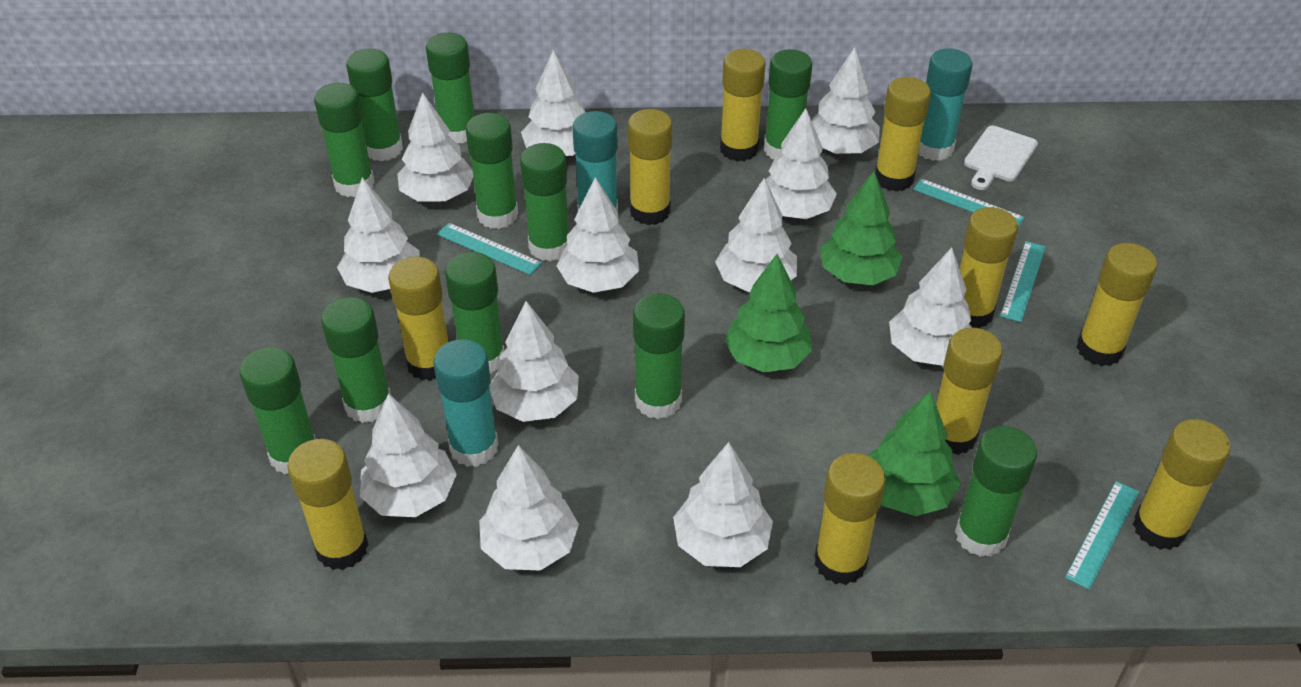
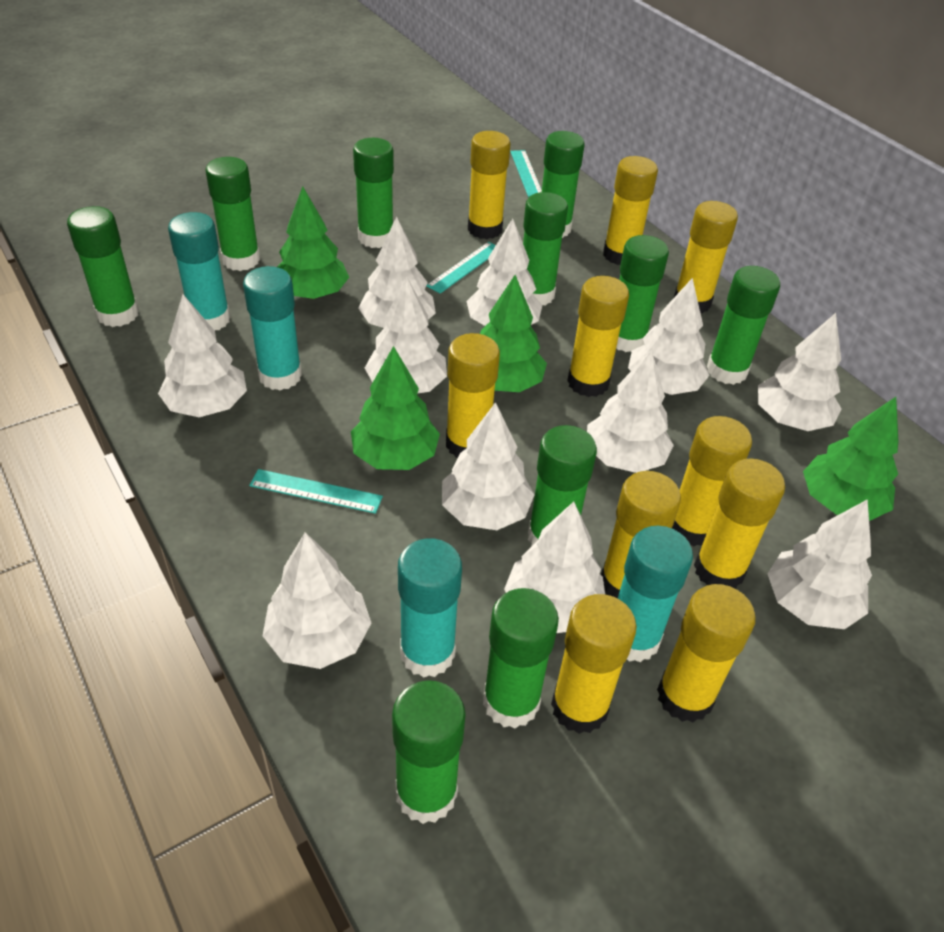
green glue stick: 11 -> 10
green tree: 3 -> 4
turquoise glue stick: 3 -> 4
turquoise ruler: 4 -> 3
white cutting board: 1 -> 0
white tree: 12 -> 11

